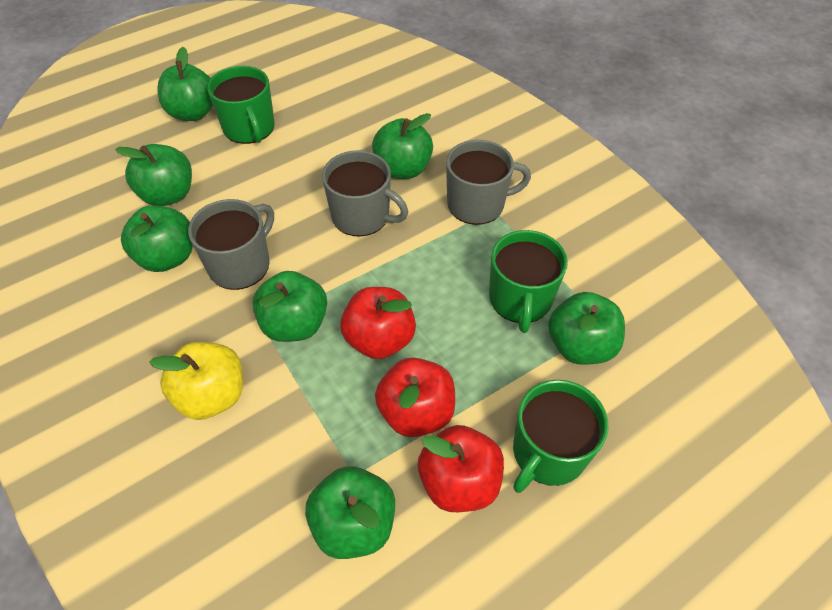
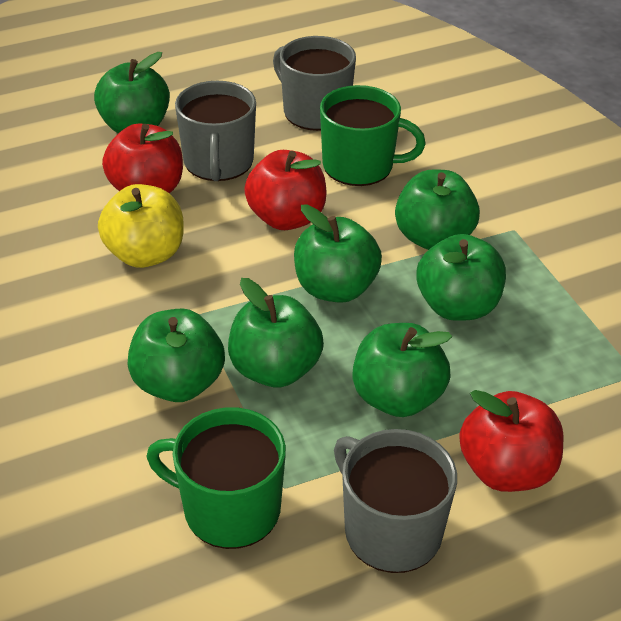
green mug: 3 -> 2

